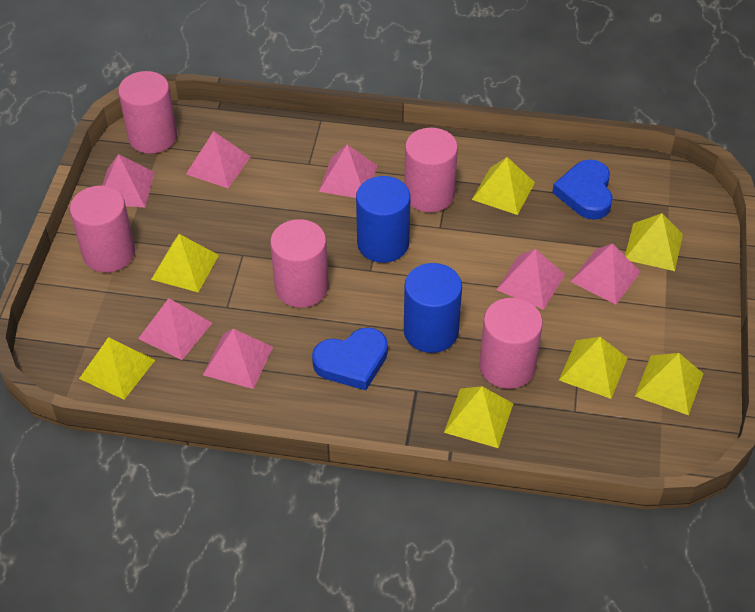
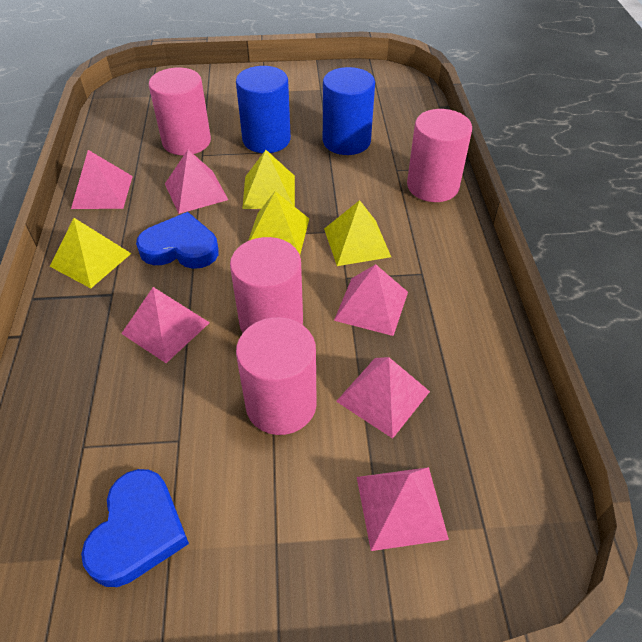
pink cylinder: 5 -> 4
pink pyramid: 7 -> 6
yellow pyramid: 7 -> 4

